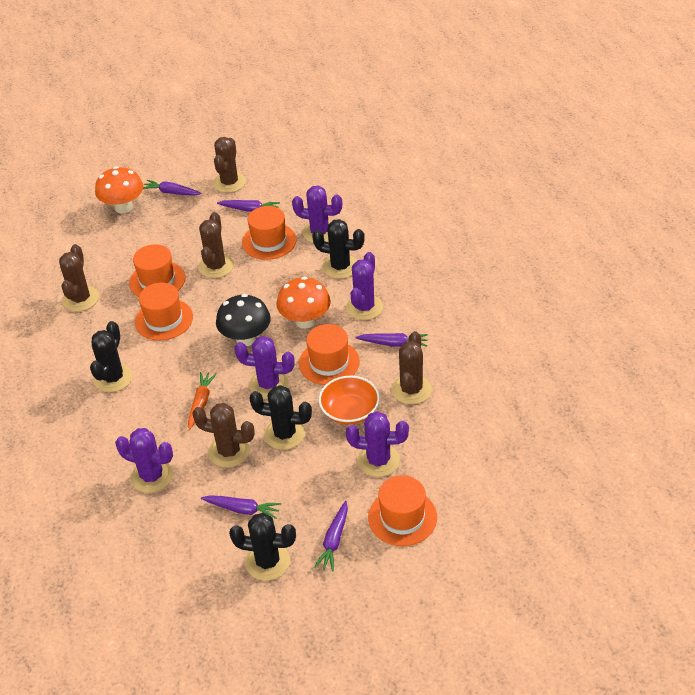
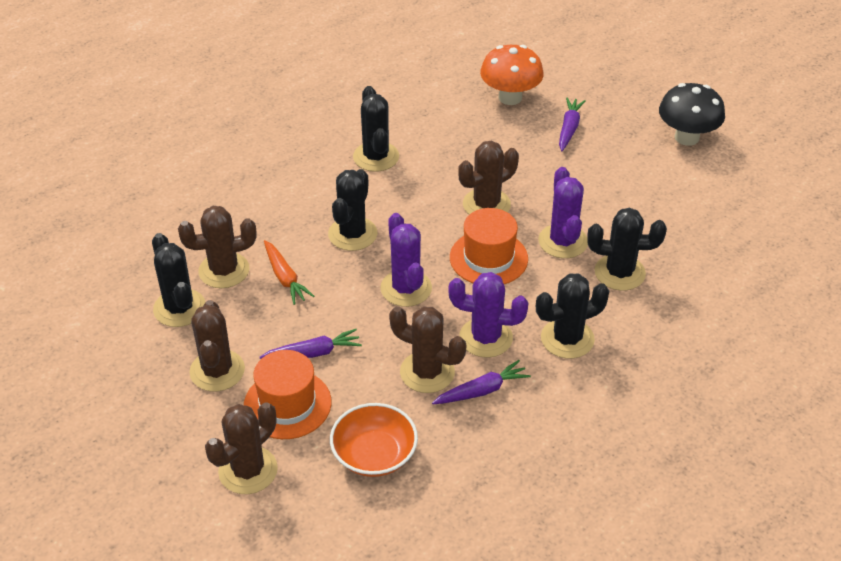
black cactus: 4 -> 5
orange hat: 5 -> 2
orange mushroom: 2 -> 1
purple cactus: 5 -> 3
purple carrot: 5 -> 3

